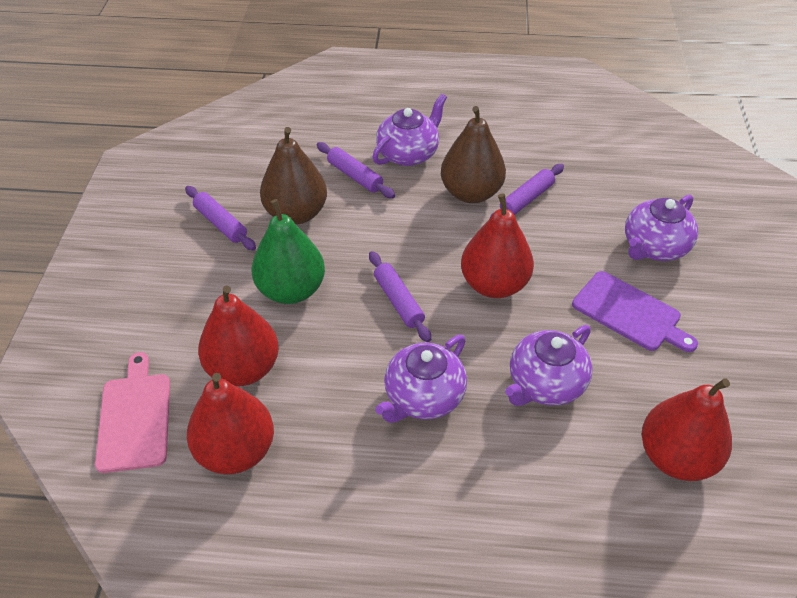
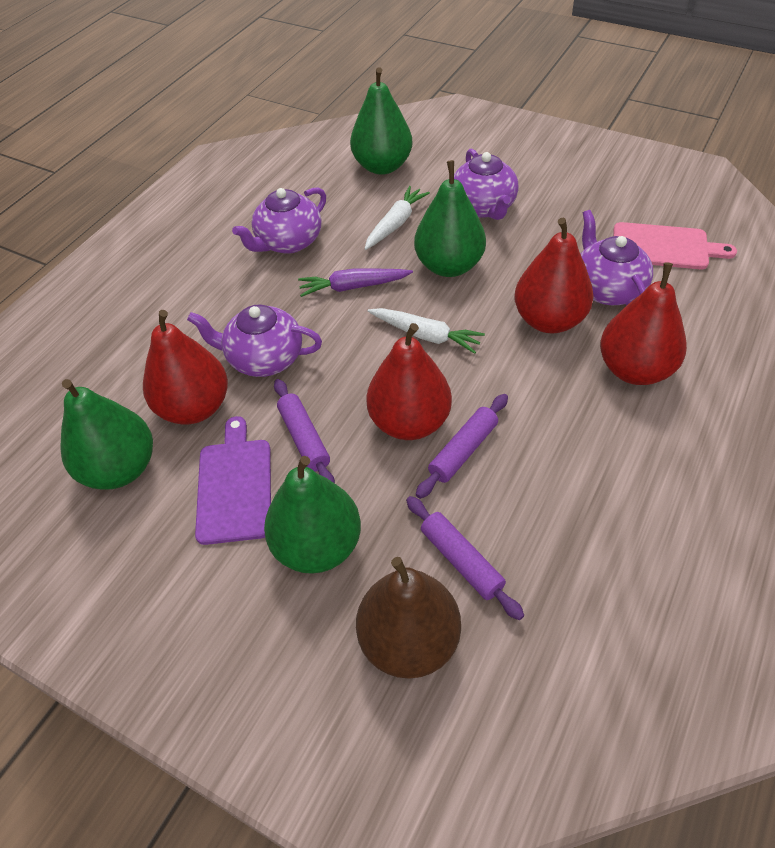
brown pear: 2 -> 1
green pear: 1 -> 4
purple carrot: 0 -> 1
purple rolling pin: 4 -> 3
white carrot: 0 -> 2

